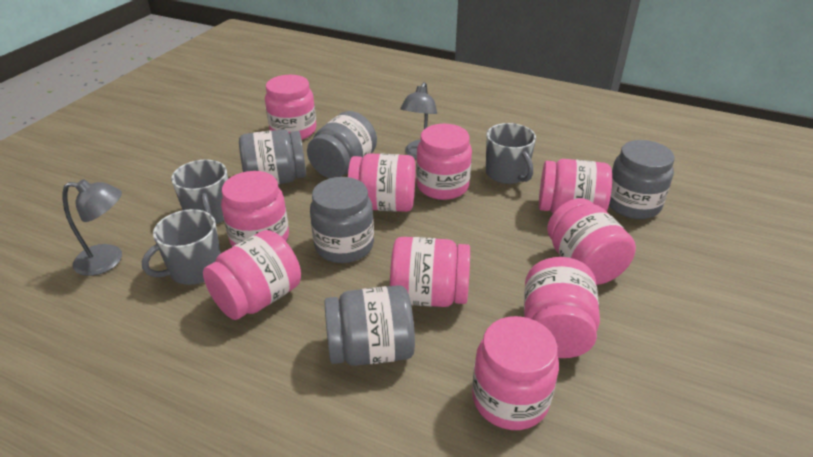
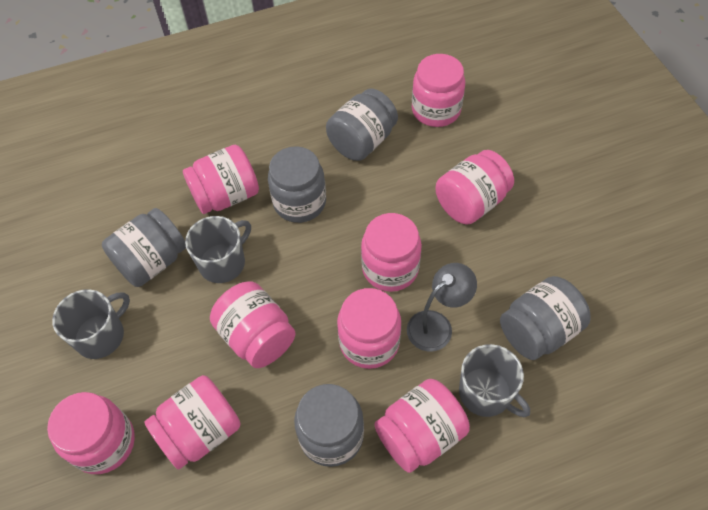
grey lamp: 2 -> 1
pink jar: 10 -> 9

